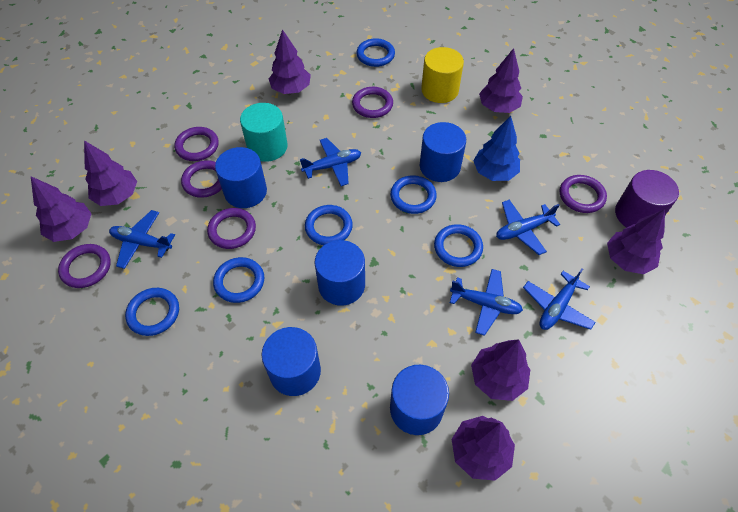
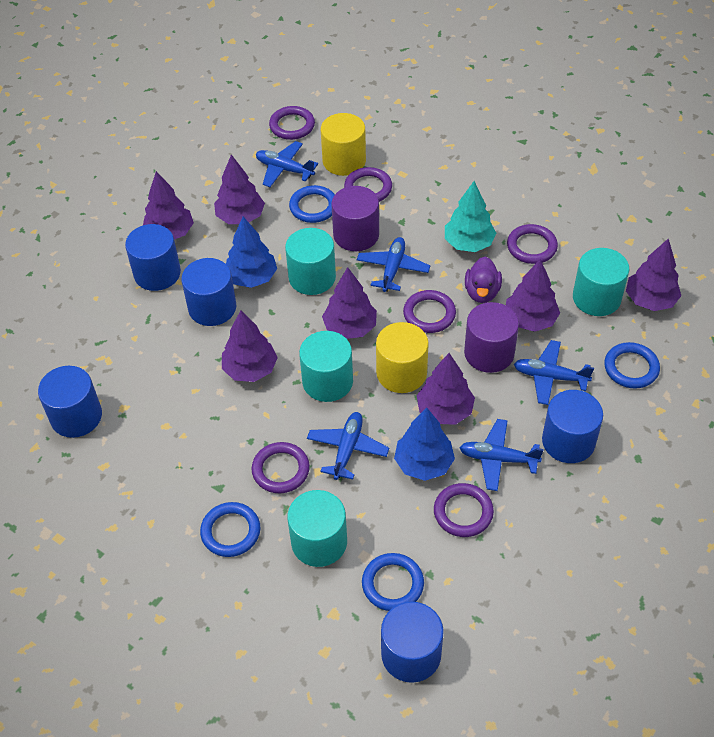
blue ring: 6 -> 4
blue tree: 1 -> 2
purple cylinder: 1 -> 2
purple duck: 0 -> 1
turquoise cylinder: 1 -> 4
turquoise tree: 0 -> 1
yellow cylinder: 1 -> 2

